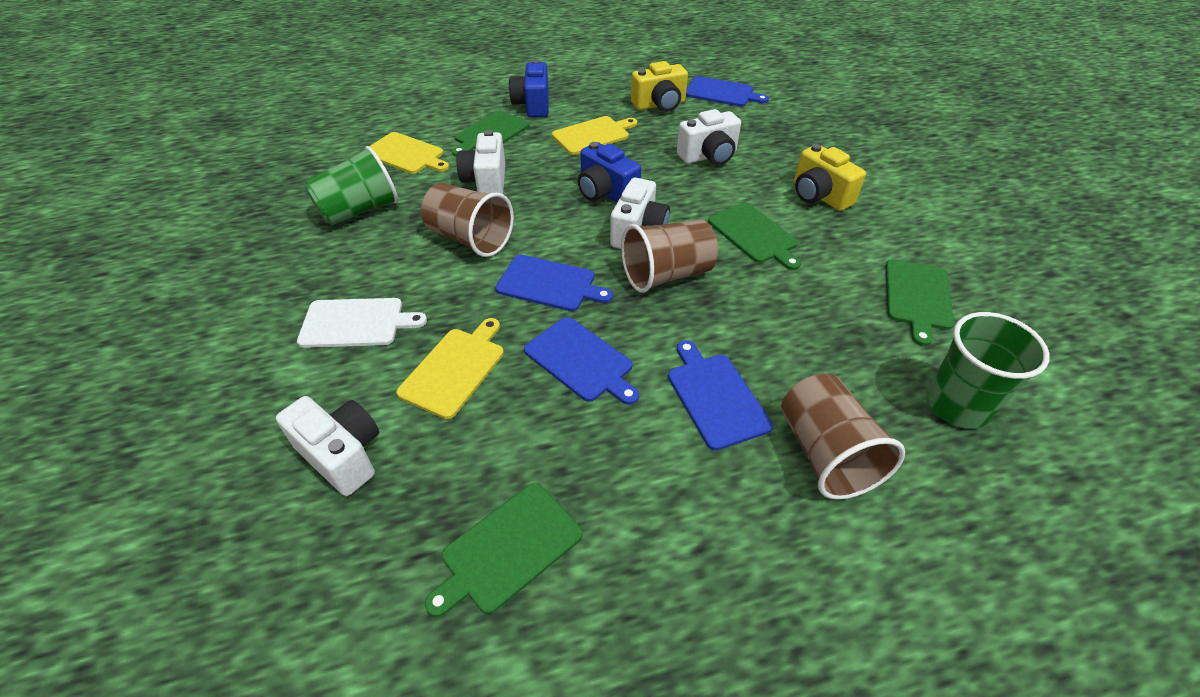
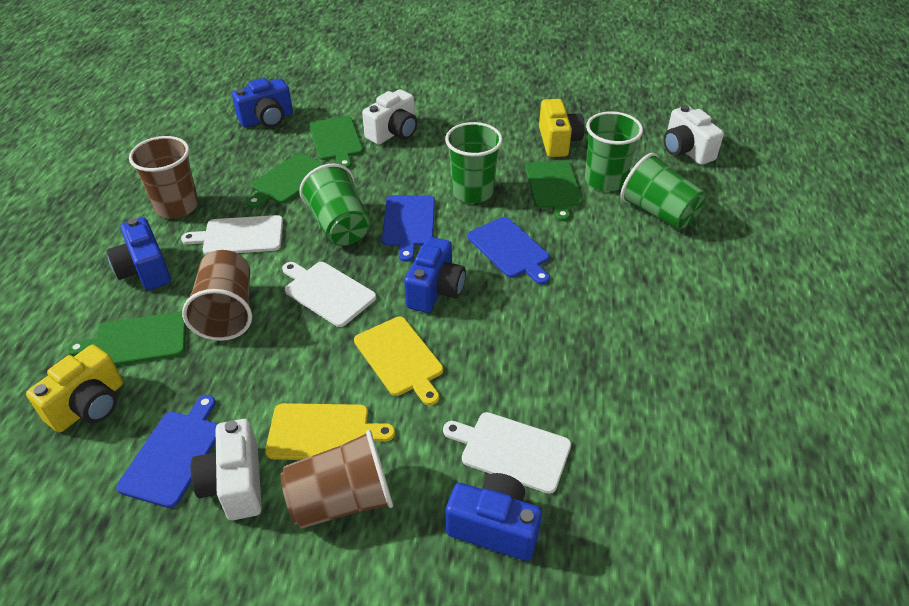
blue camera: 2 -> 4
blue cutting board: 4 -> 3
green cup: 2 -> 4
white camera: 4 -> 3
white cutting board: 1 -> 3
yellow cutting board: 3 -> 2

